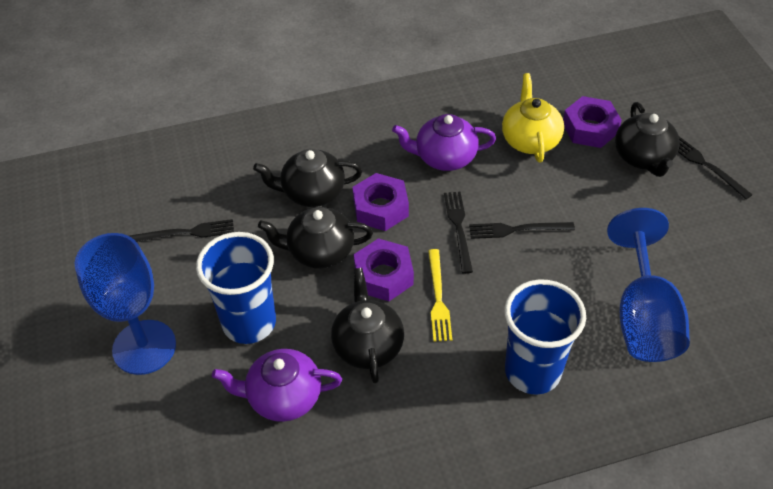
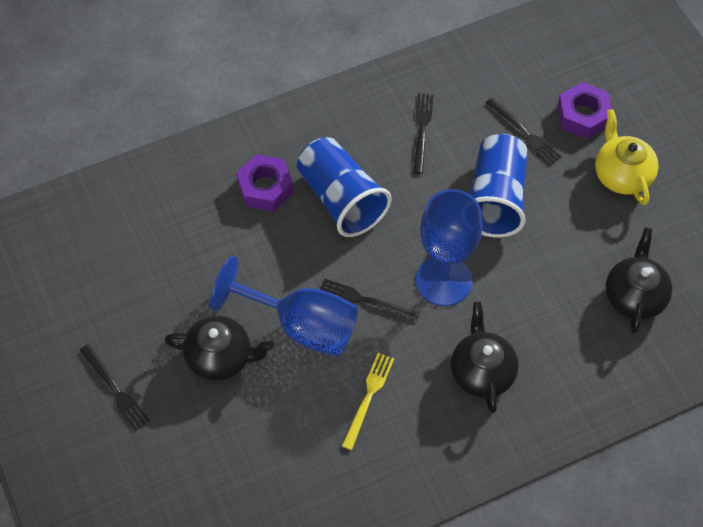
black teapot: 4 -> 3
purple nut: 3 -> 2
purple teapot: 2 -> 0

